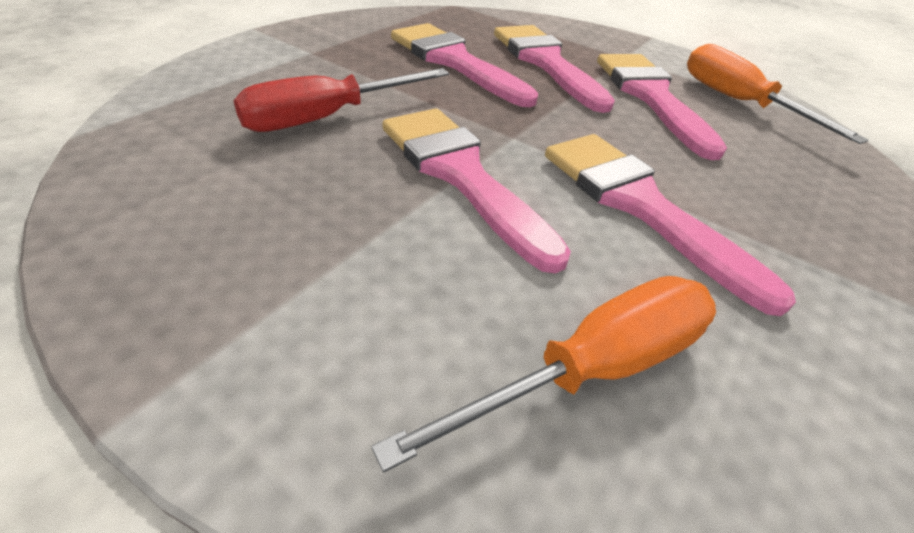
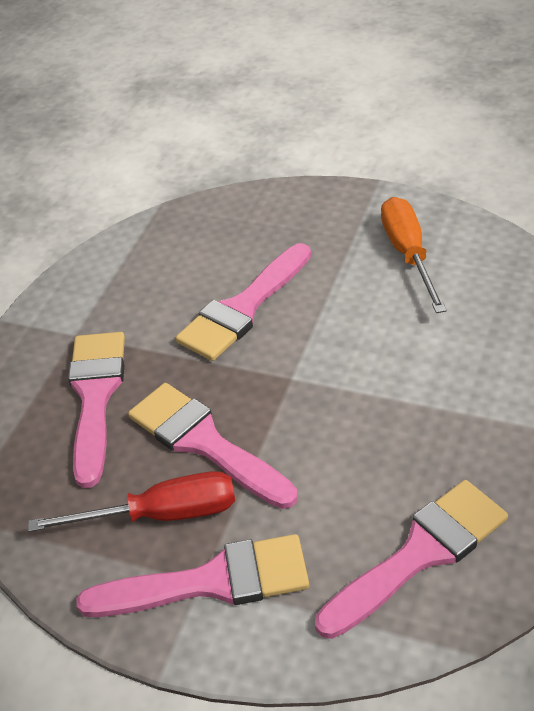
orange screwdriver: 2 -> 1

